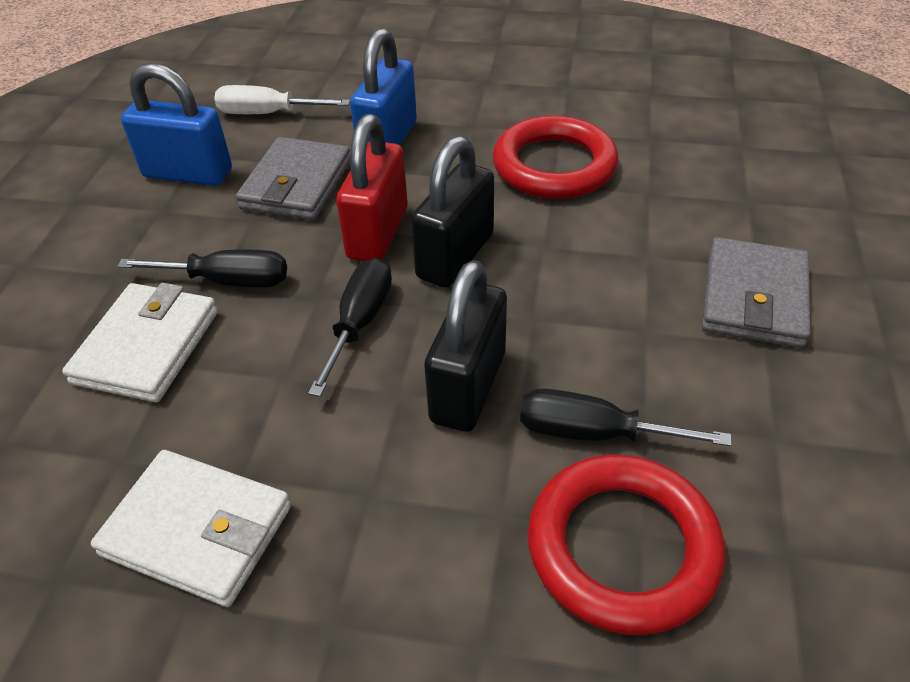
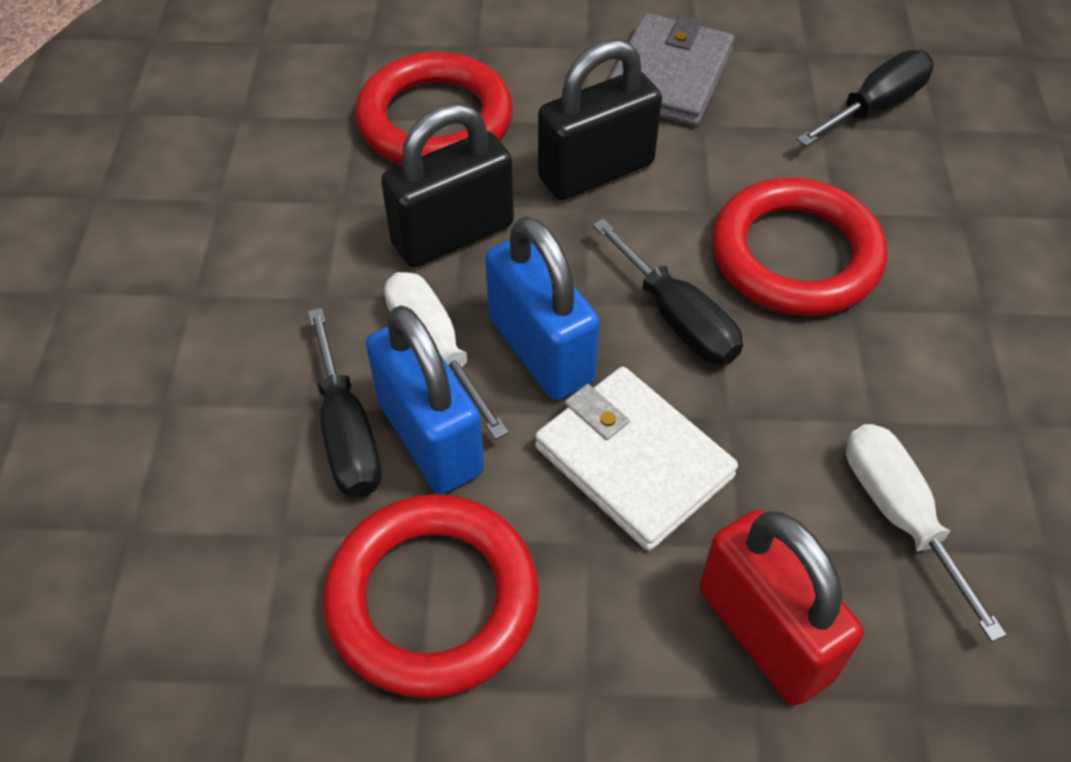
grey wallet: 2 -> 1
red ring: 2 -> 3
white screwdriver: 1 -> 2
white wallet: 2 -> 1

